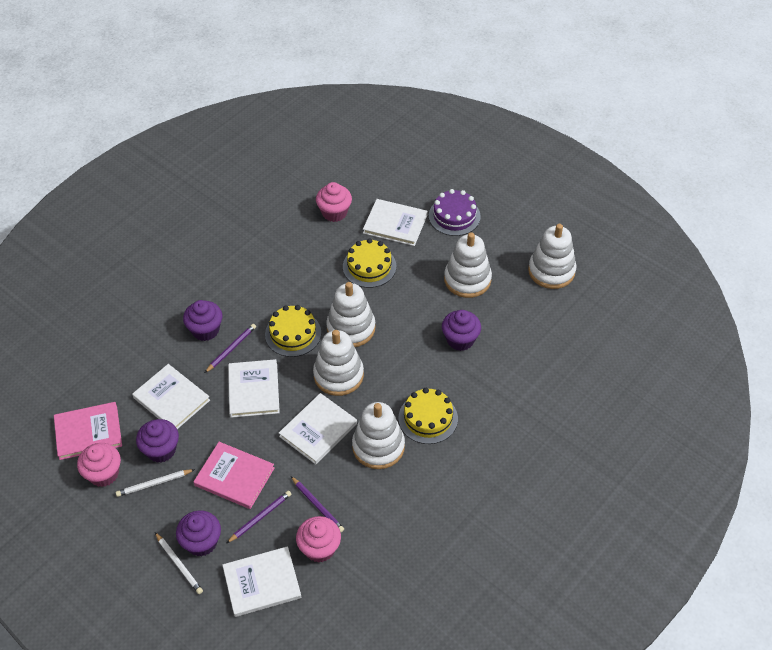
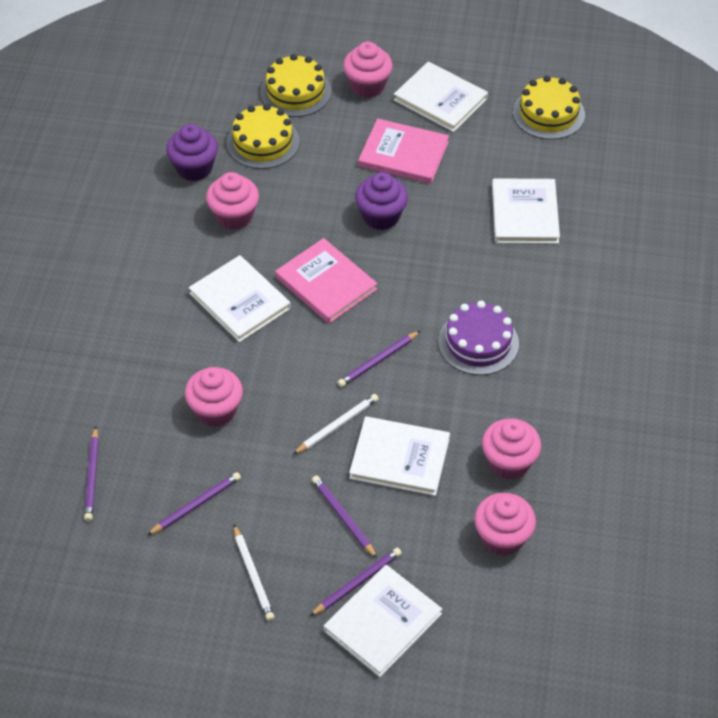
pink cupcake: 3 -> 5
purple cupcake: 4 -> 2
purple pencil: 3 -> 5
white stacking toy: 5 -> 0

